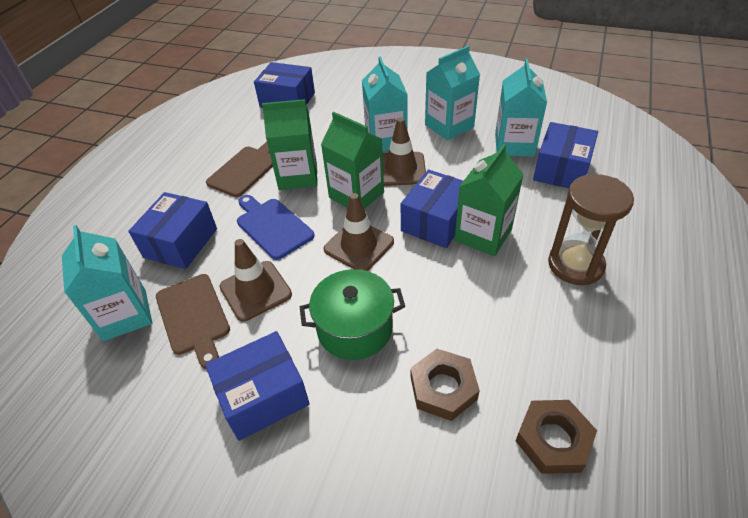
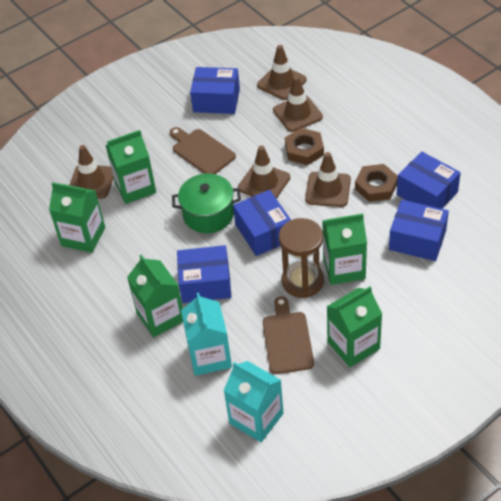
blue cutting board: 1 -> 0
brown traffic cone: 3 -> 5
green carton: 3 -> 5
turquoise carton: 4 -> 2

